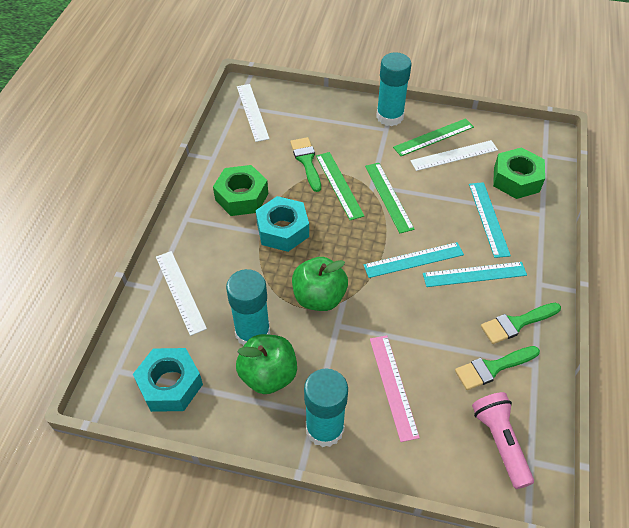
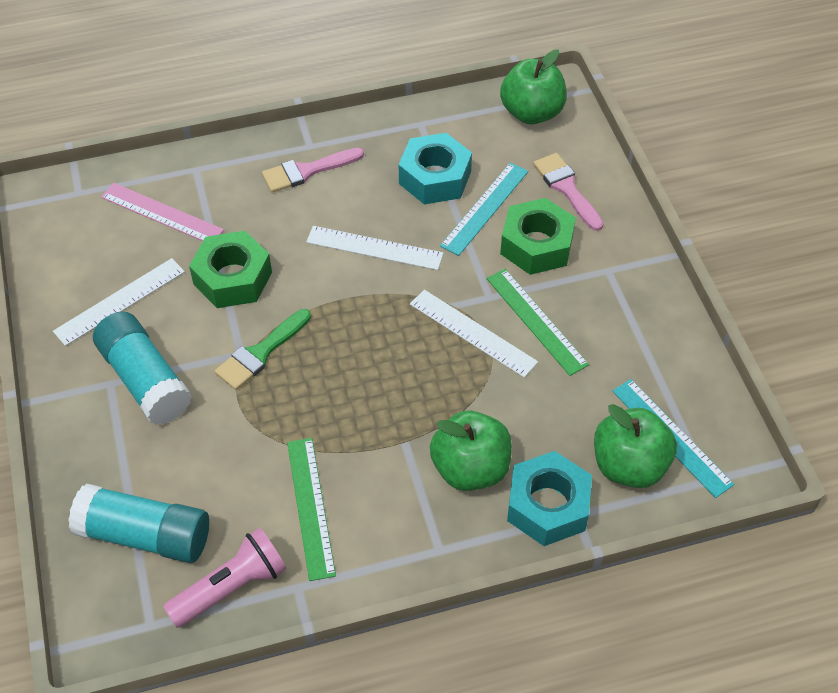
green apple: 2 -> 3
green brush: 3 -> 1
green ruler: 3 -> 2
pink brush: 0 -> 2
turquoise glue stick: 3 -> 2
turquoise ruler: 3 -> 2

